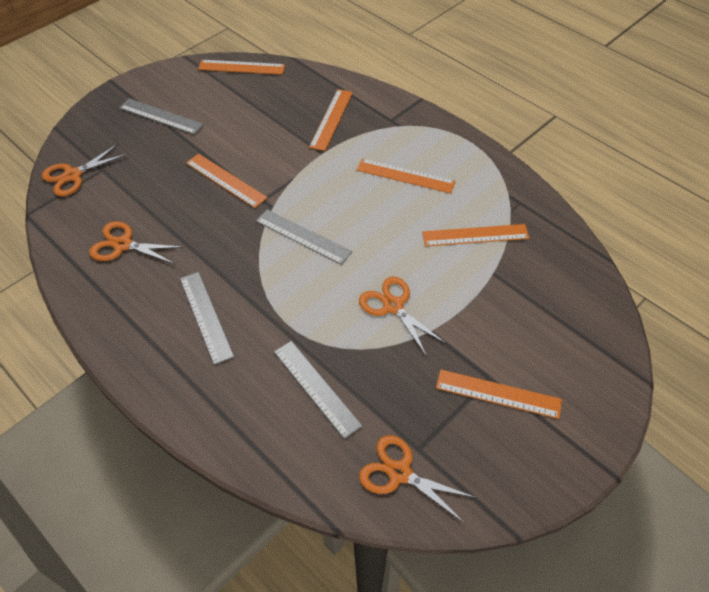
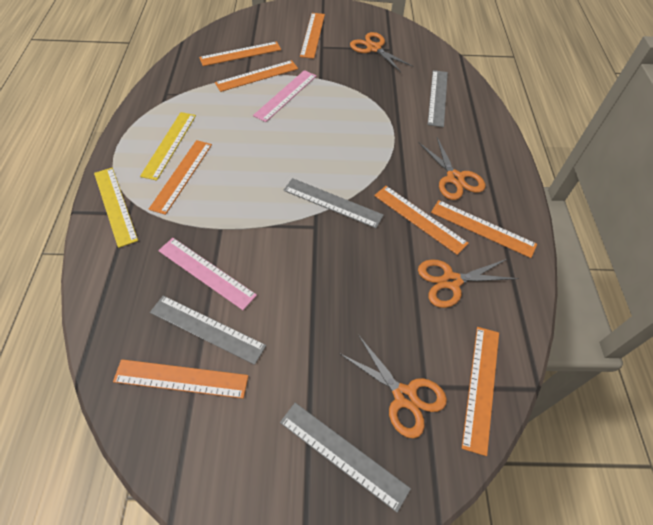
orange ruler: 6 -> 8
pink ruler: 0 -> 2
yellow ruler: 0 -> 2

